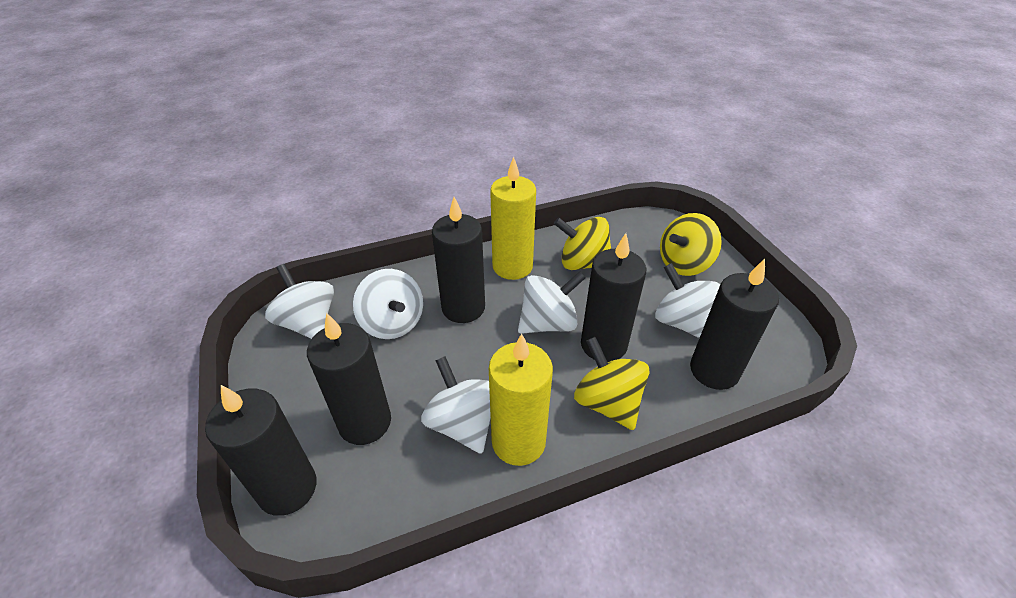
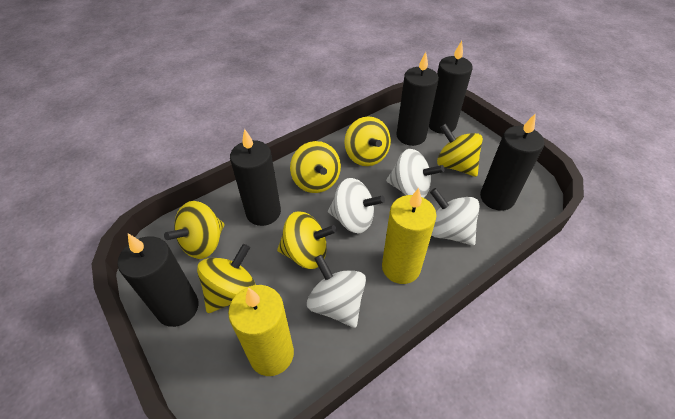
white spinning top: 5 -> 4
yellow spinning top: 3 -> 6

